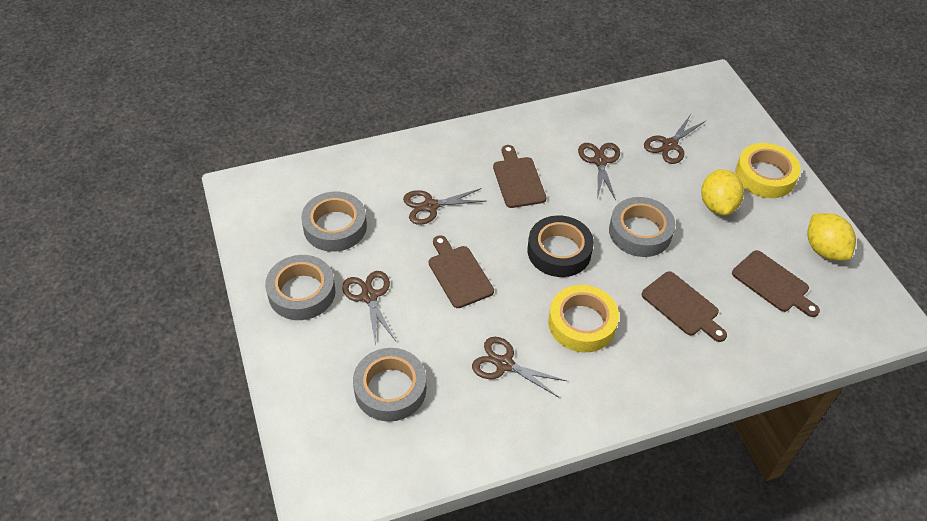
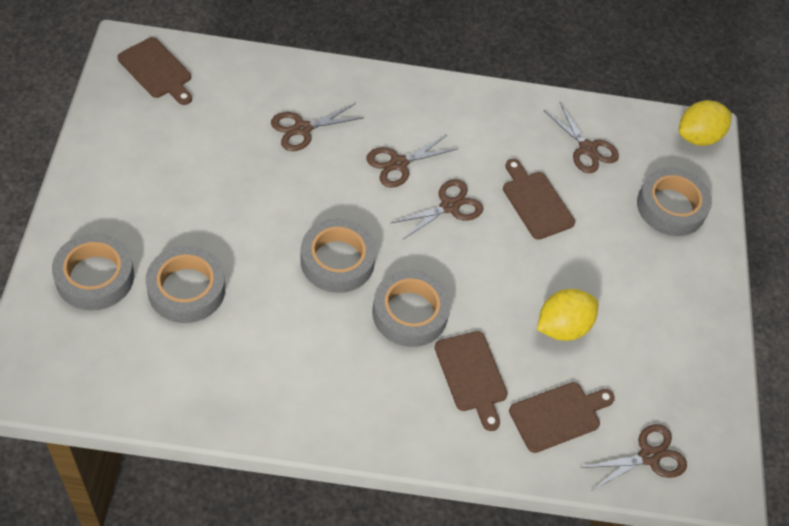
black tape: 1 -> 0
grey tape: 4 -> 5
yellow tape: 2 -> 0

